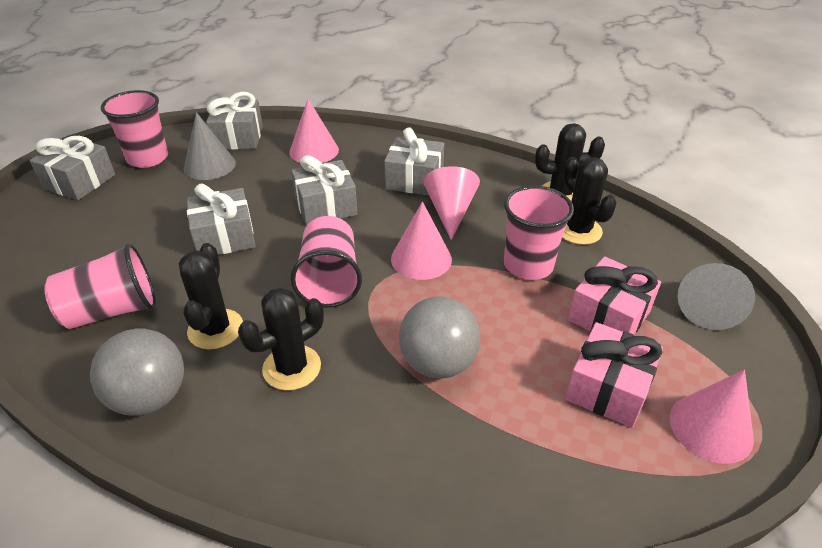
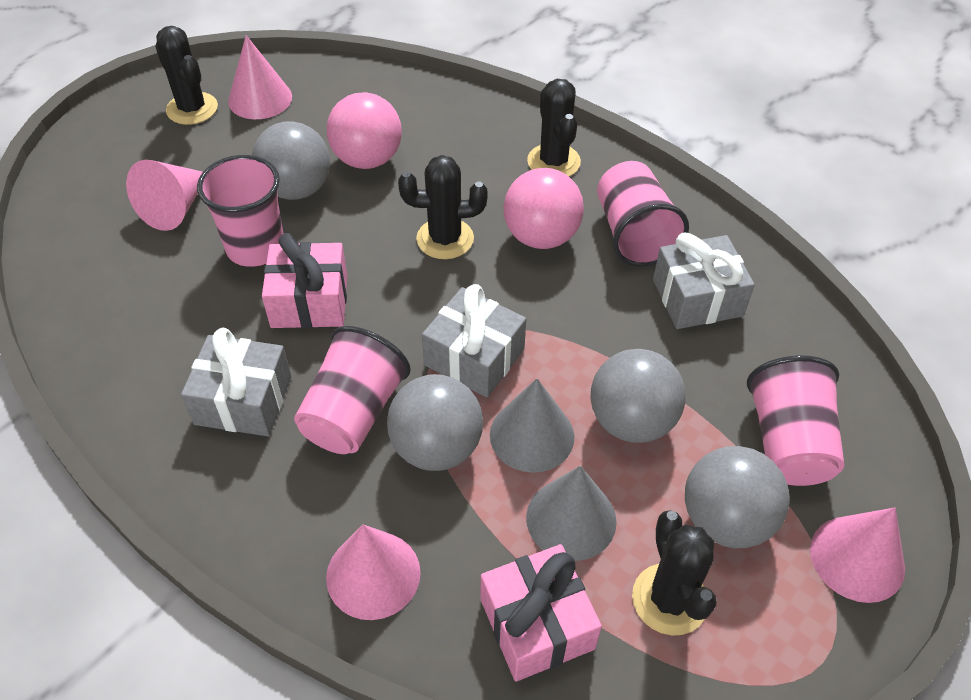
grey ball: 2 -> 4
grey gift: 5 -> 3
pink ball: 0 -> 2

